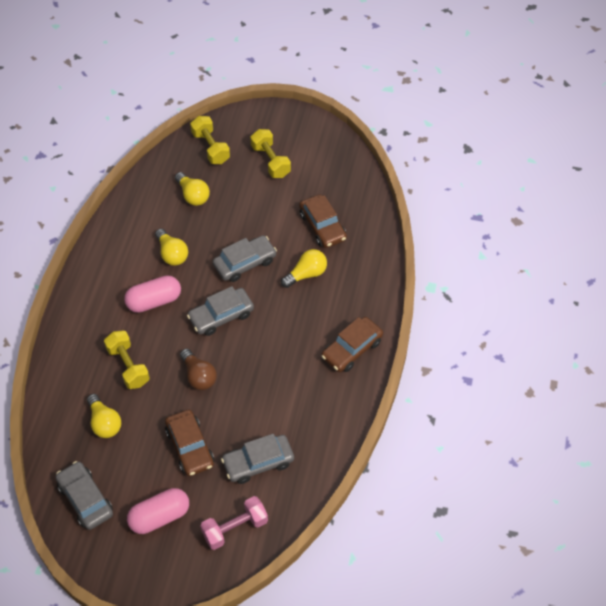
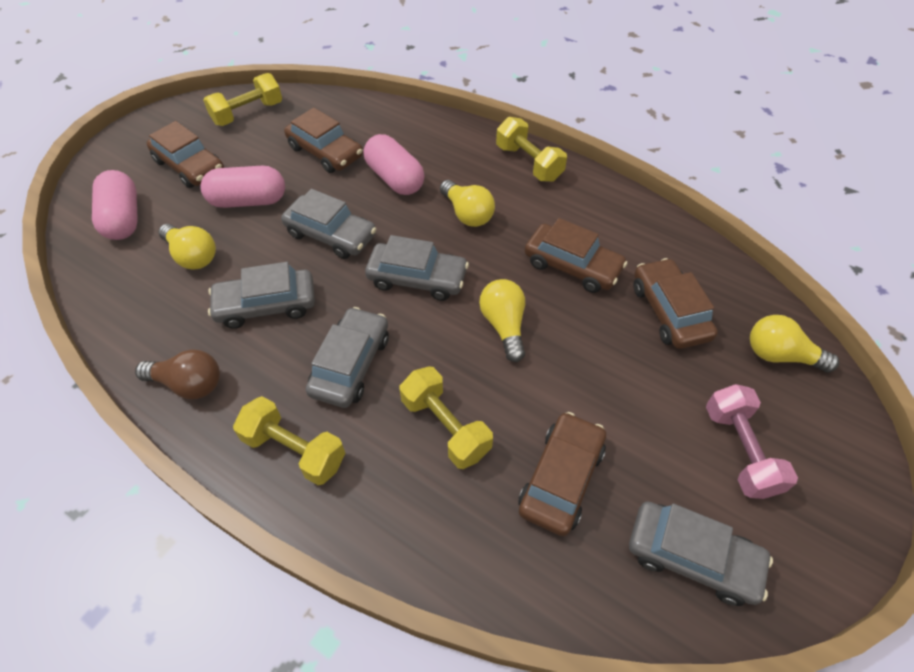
brown car: 3 -> 5
grey car: 4 -> 5
pink capsule: 2 -> 3
yellow dumbbell: 3 -> 4

